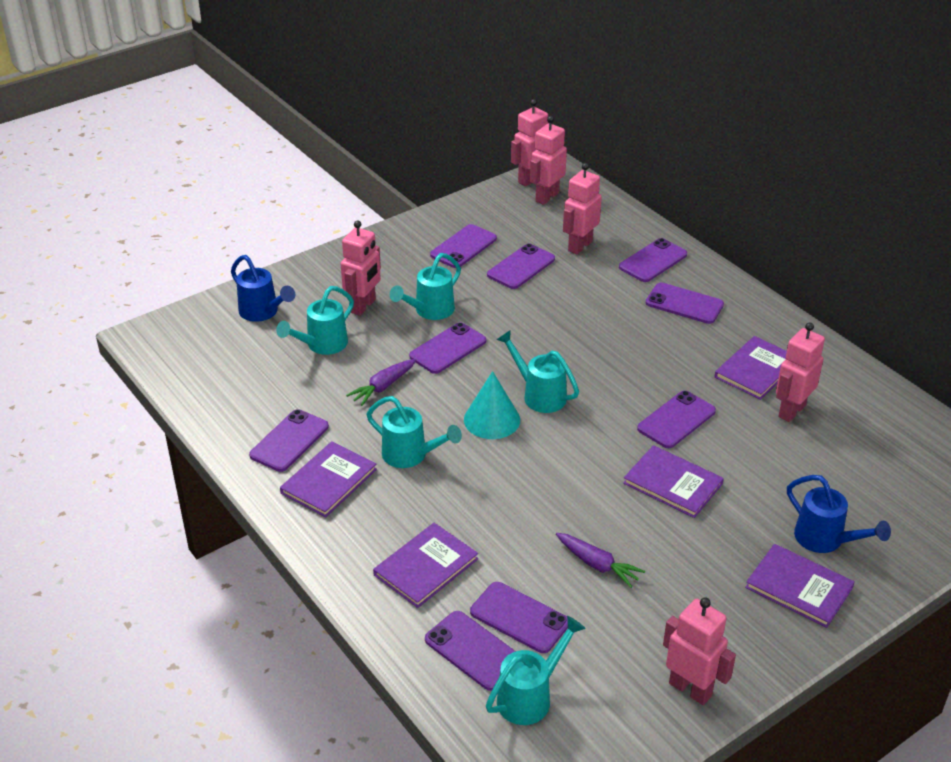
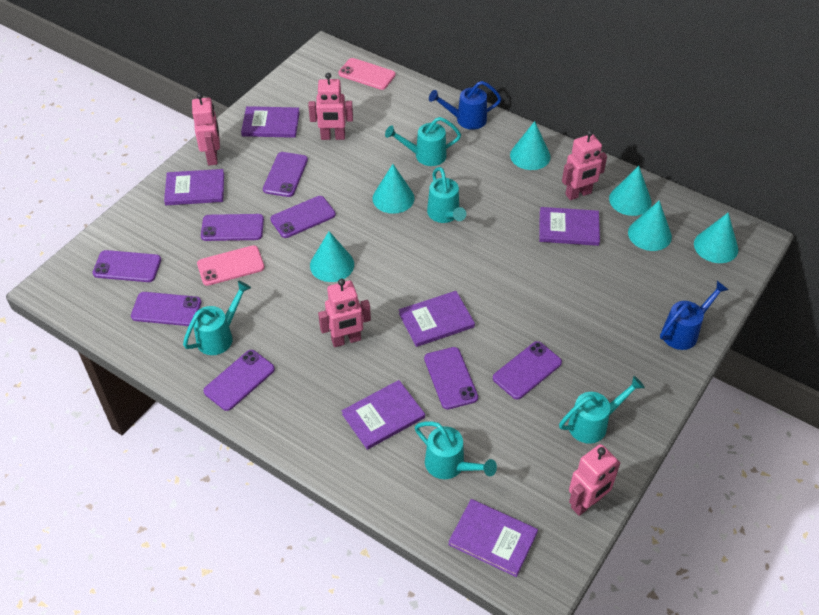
pink phone: 0 -> 2
pink robot: 6 -> 5
purple book: 5 -> 6
purple carrot: 2 -> 0
purple phone: 9 -> 8
turquoise cone: 1 -> 6

